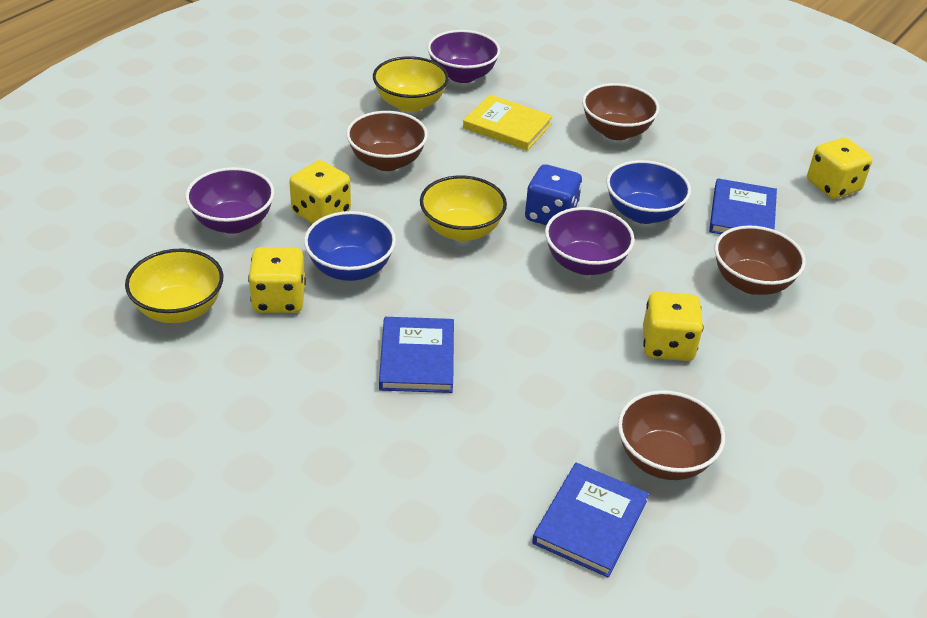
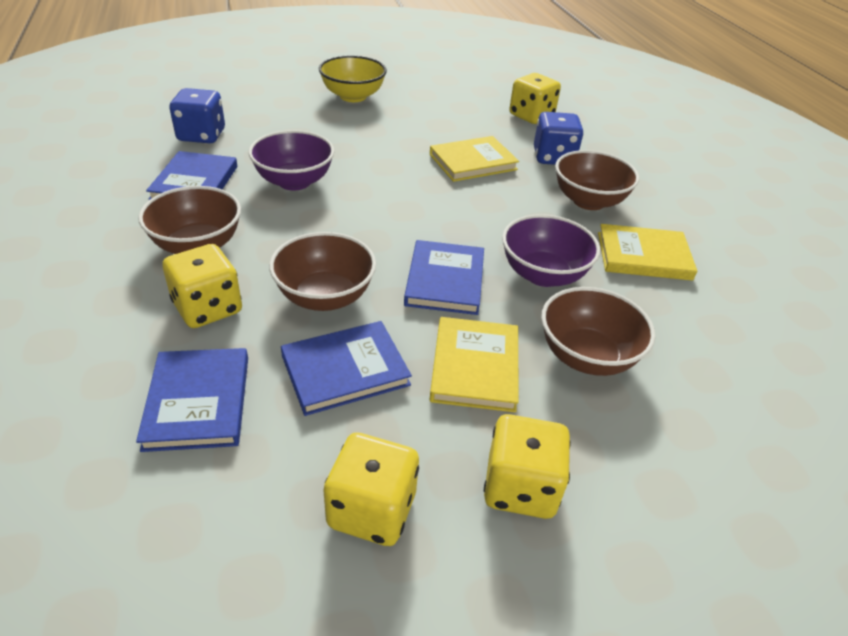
blue book: 3 -> 4
blue bowl: 2 -> 0
blue dice: 1 -> 2
purple bowl: 3 -> 2
yellow book: 1 -> 3
yellow bowl: 3 -> 1

